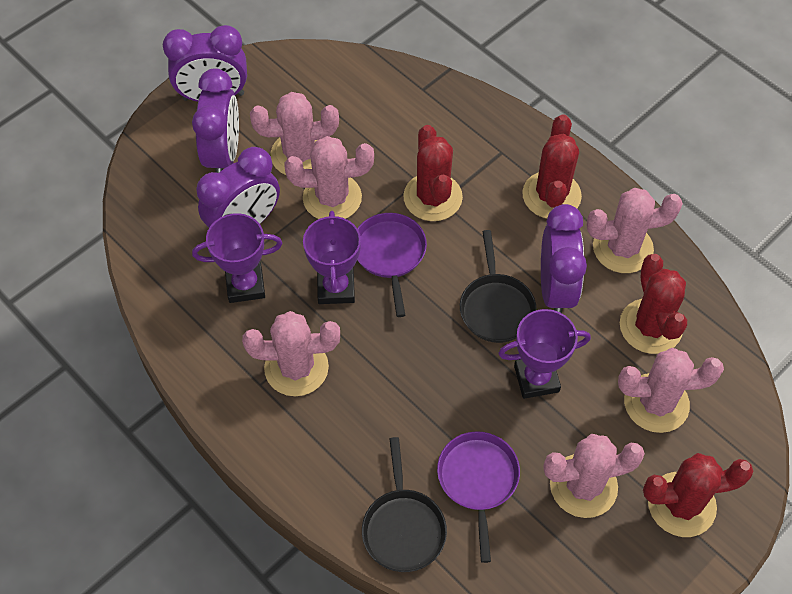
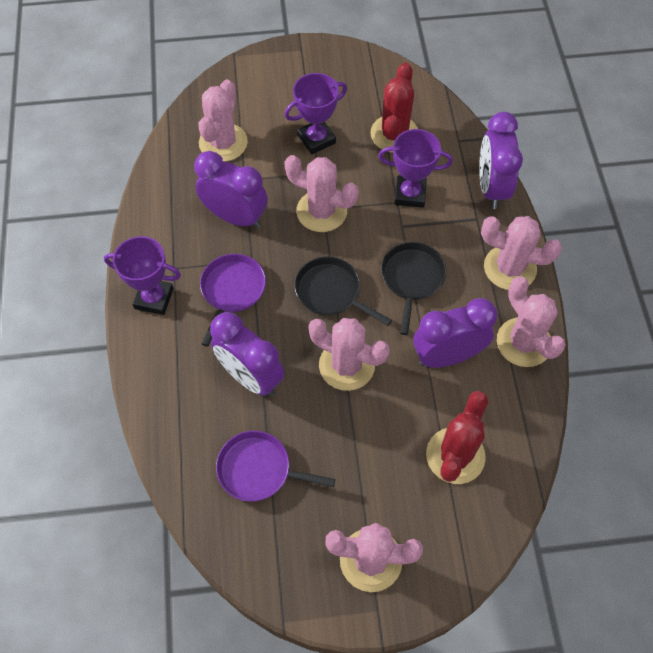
red cactus: 4 -> 2

